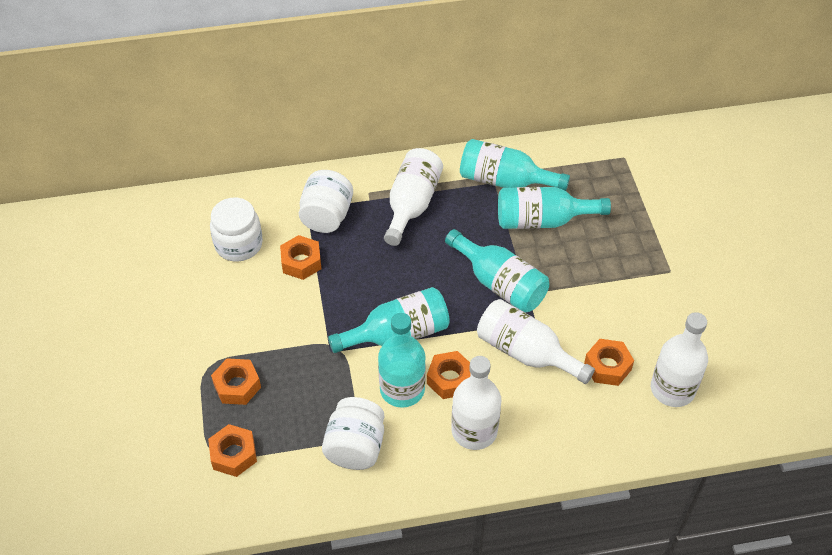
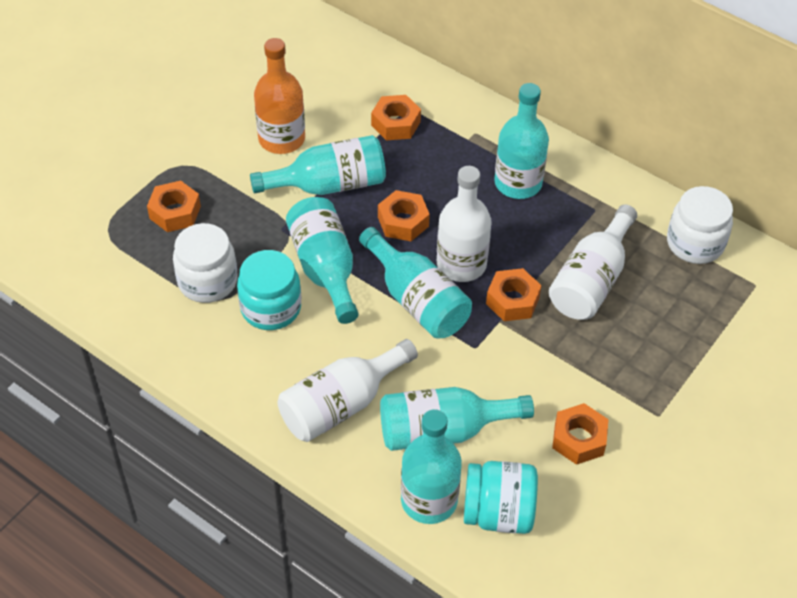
orange bottle: 0 -> 1
turquoise bottle: 5 -> 6
turquoise jar: 0 -> 2
white bottle: 4 -> 3
white jar: 3 -> 2

